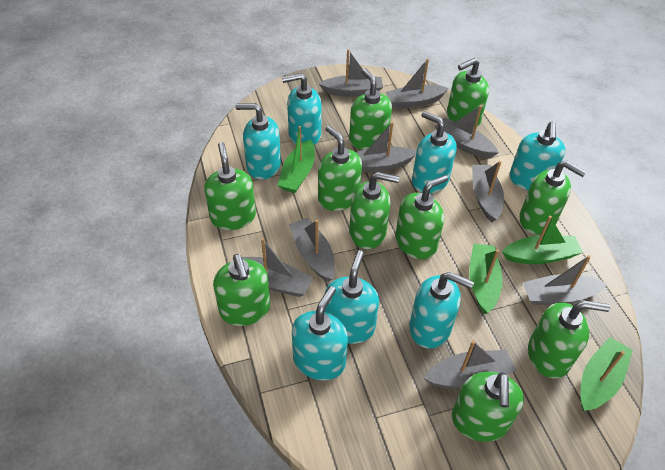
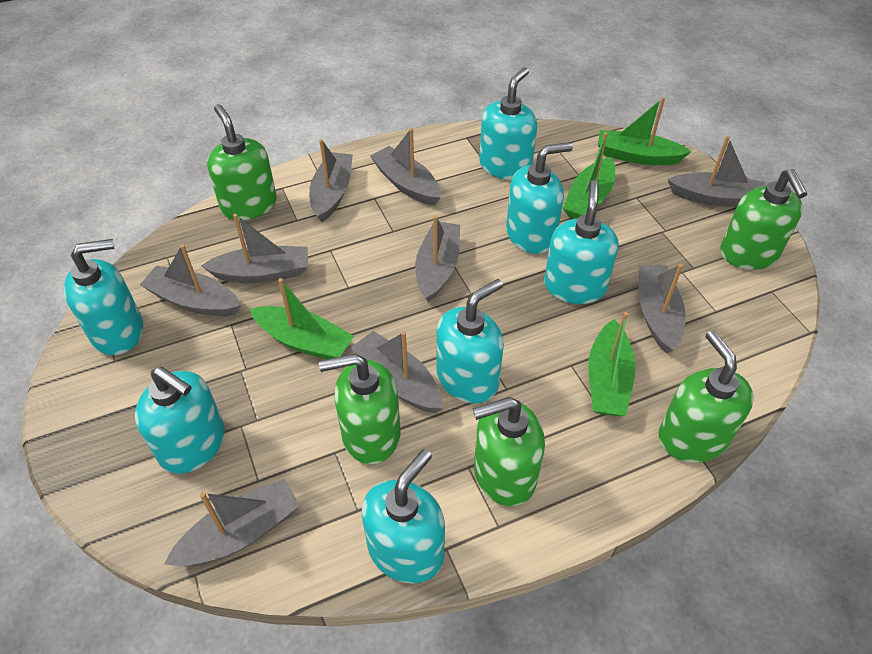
green soap dispenser: 10 -> 5

